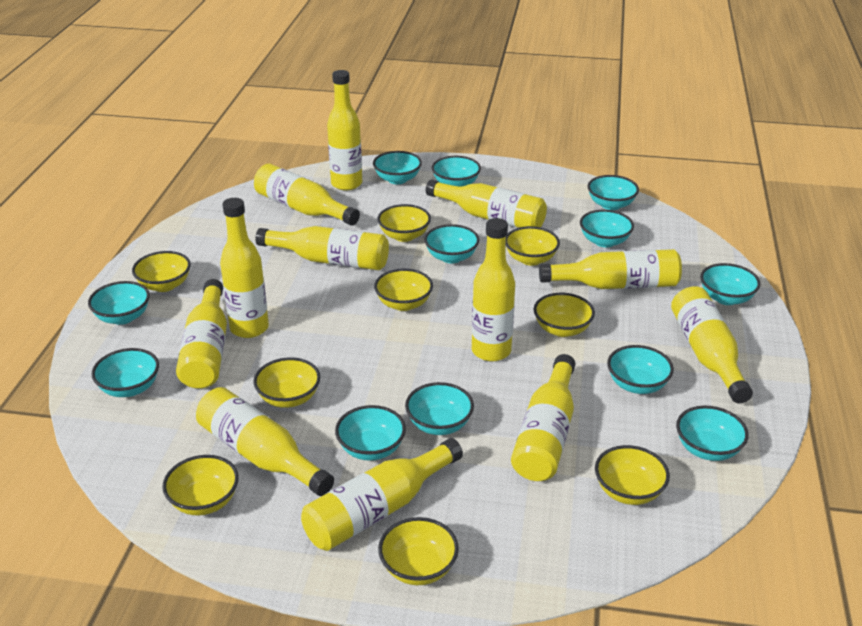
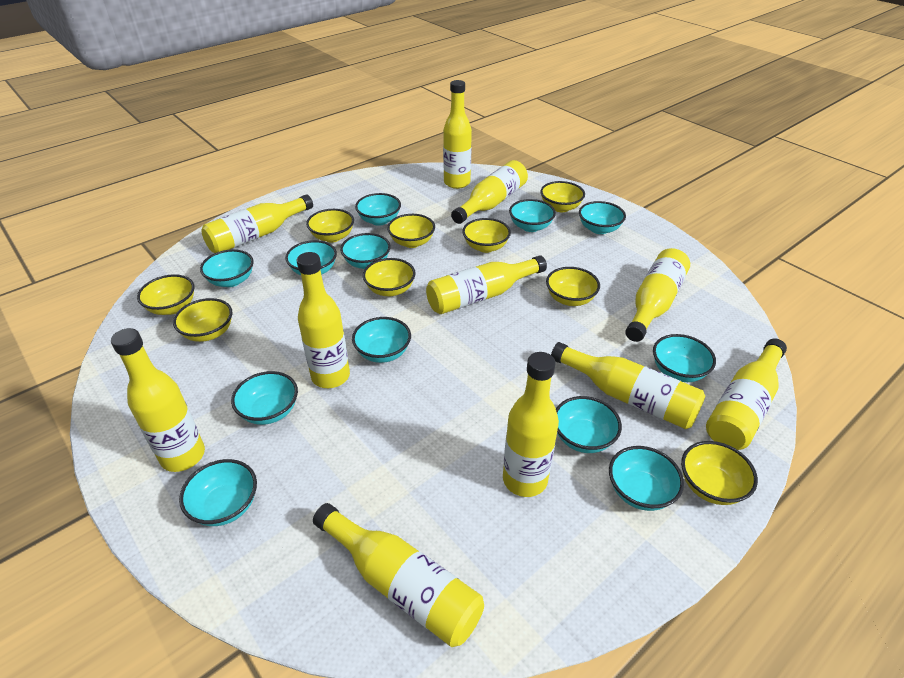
yellow bottle: 12 -> 11

